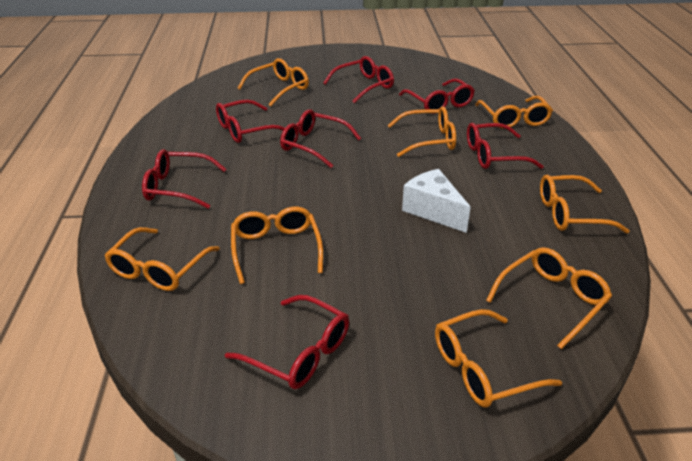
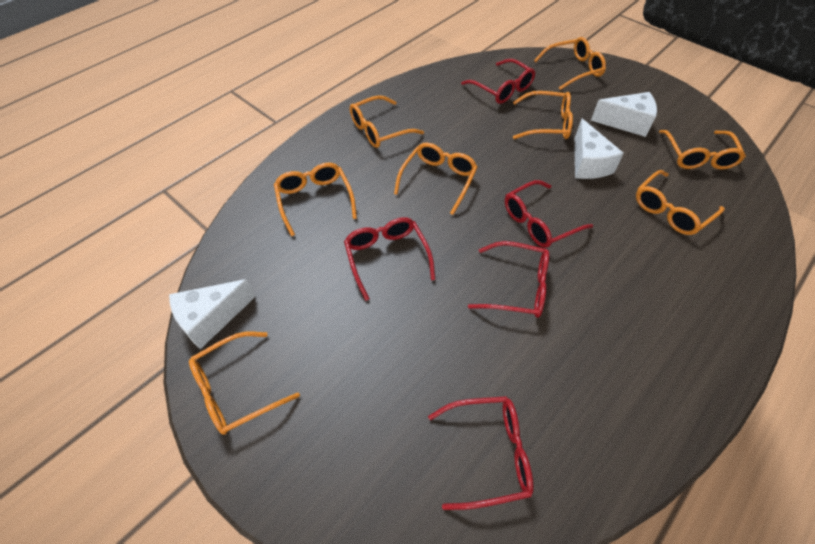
red glasses: 7 -> 5
white cheese: 1 -> 3

